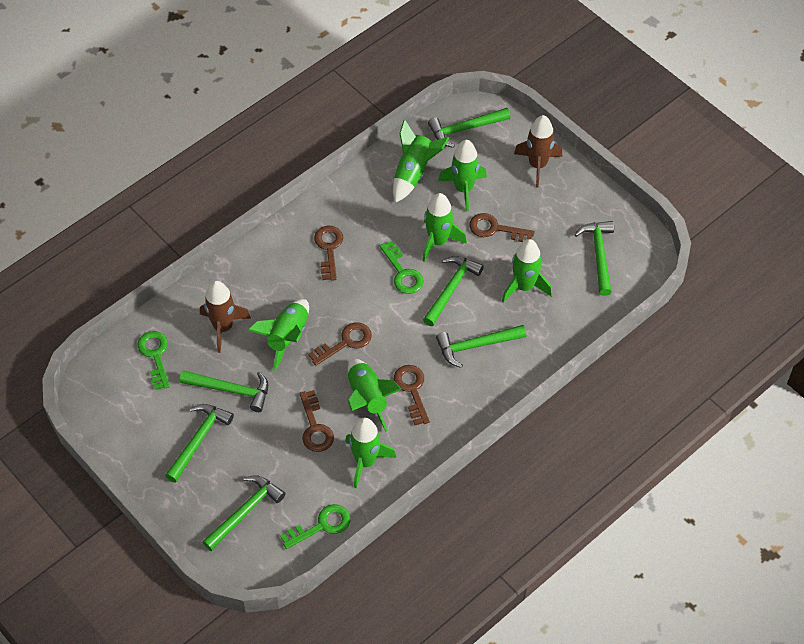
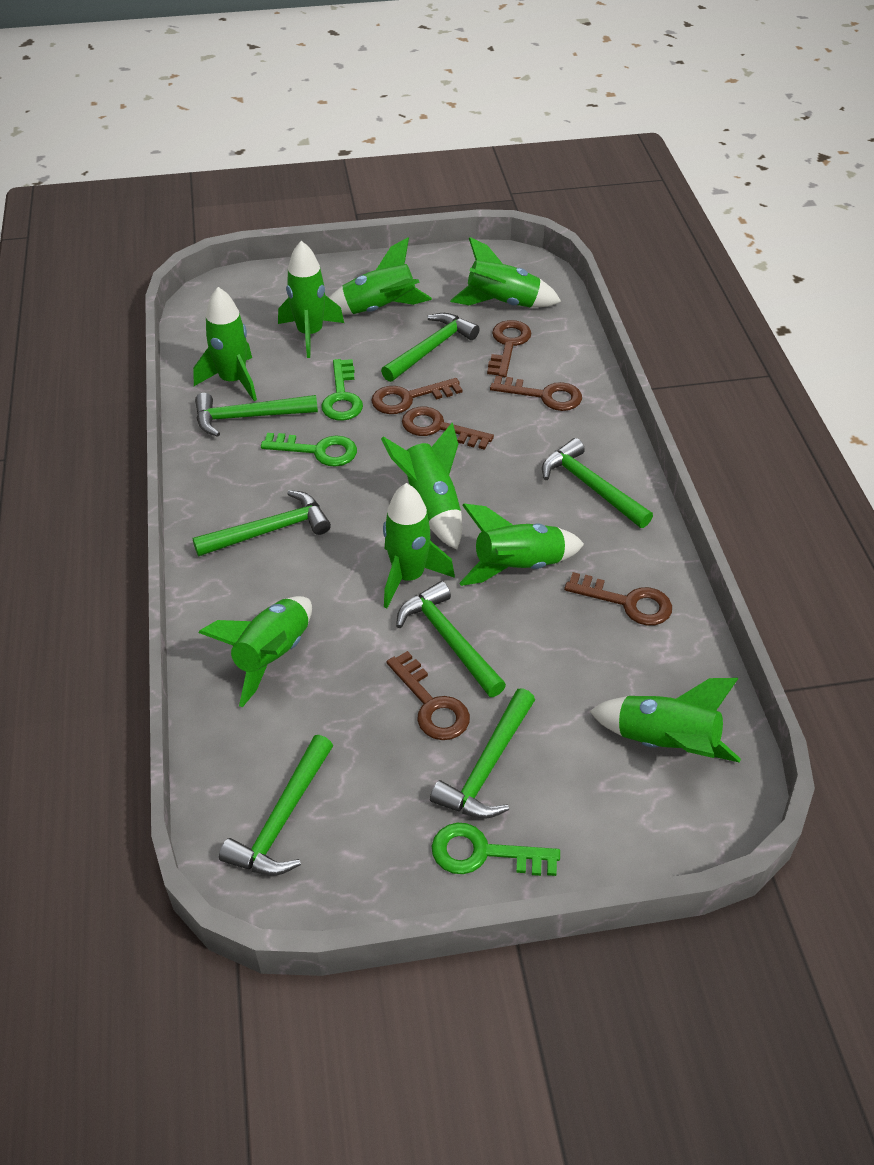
brown key: 5 -> 6
brown rocket: 2 -> 0
green rocket: 7 -> 9

